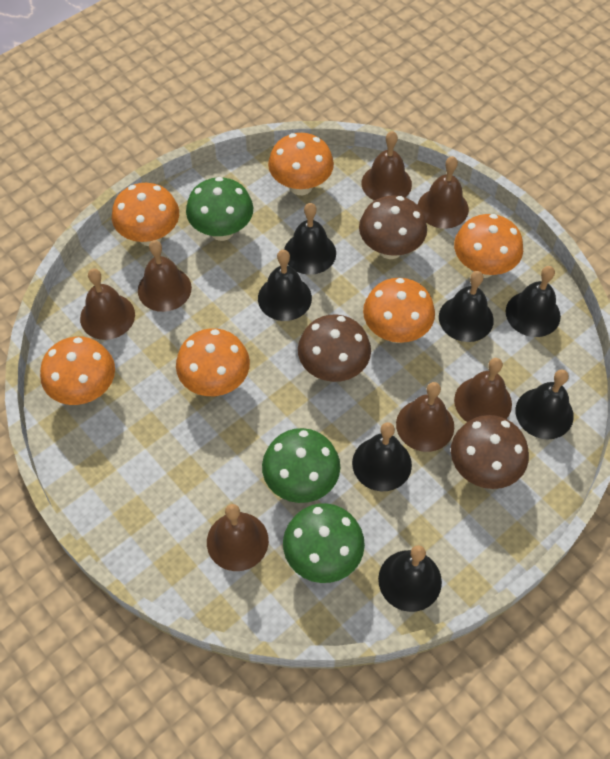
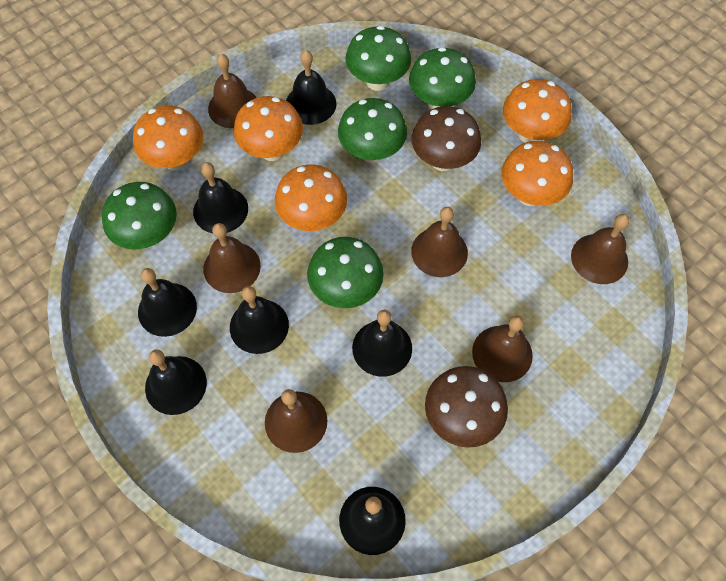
brown bell: 7 -> 6
brown mushroom: 3 -> 2
green mushroom: 3 -> 5
orange mushroom: 6 -> 5

